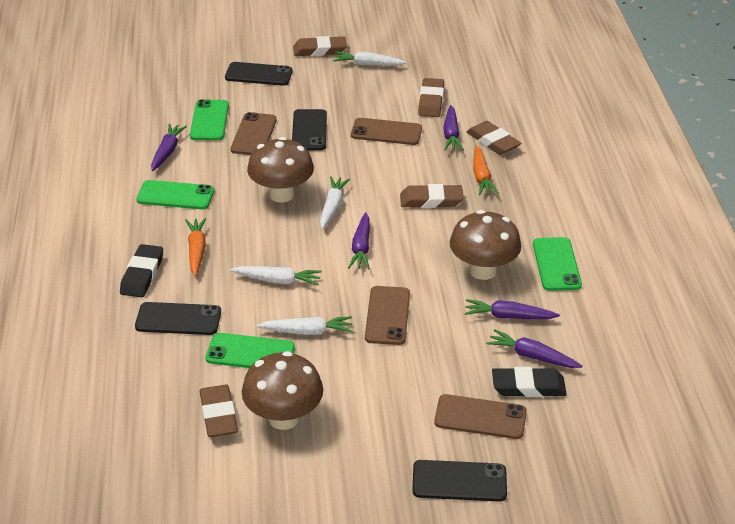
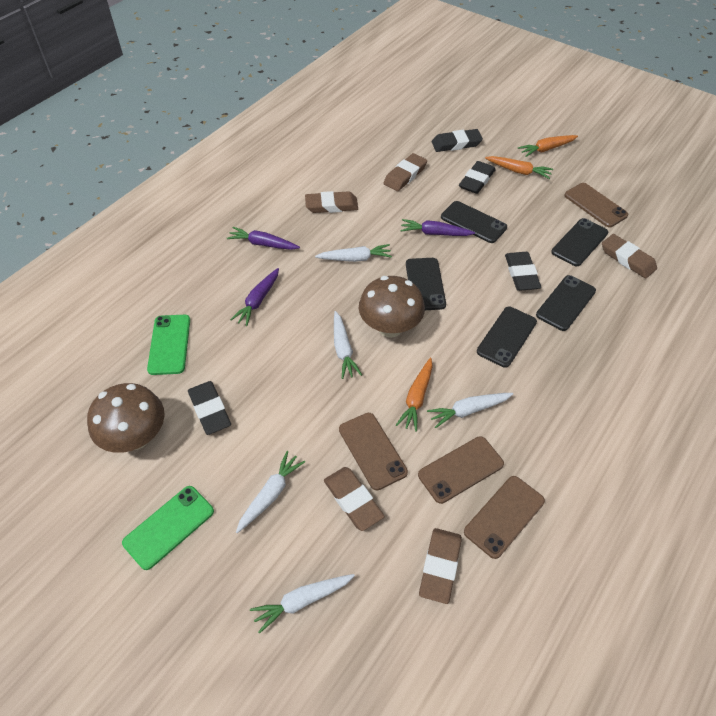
black eraser: 2 -> 4
black phone: 4 -> 5
brown mushroom: 3 -> 2
green phone: 4 -> 2
orange carrot: 2 -> 3
purple carrot: 5 -> 3
white carrot: 4 -> 5

